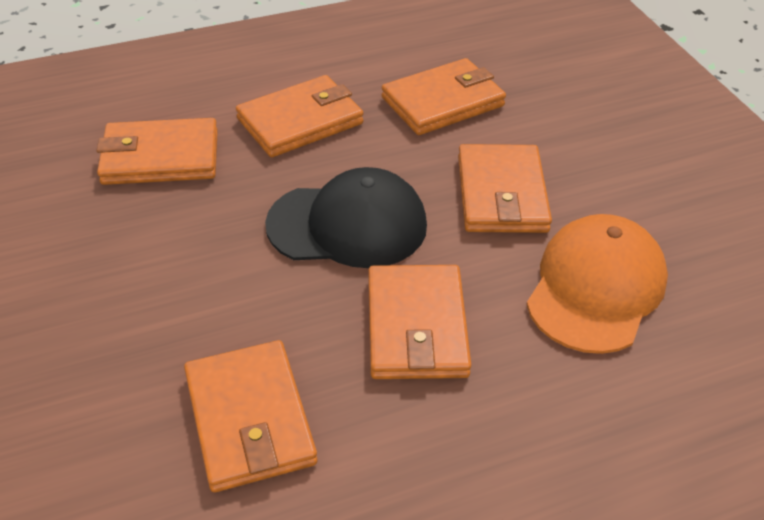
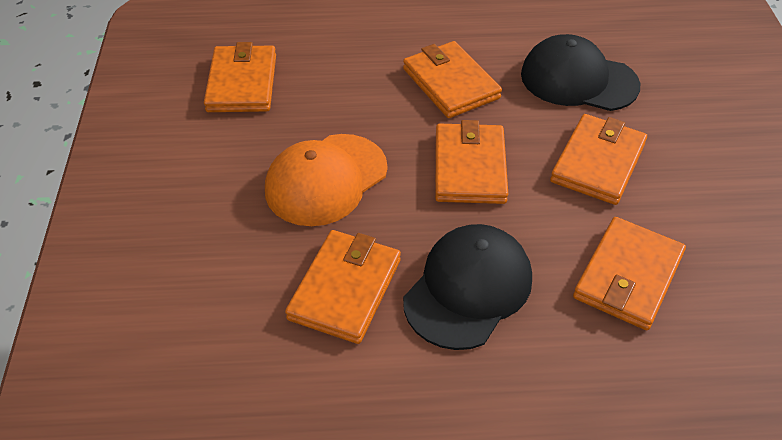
black cap: 1 -> 2

